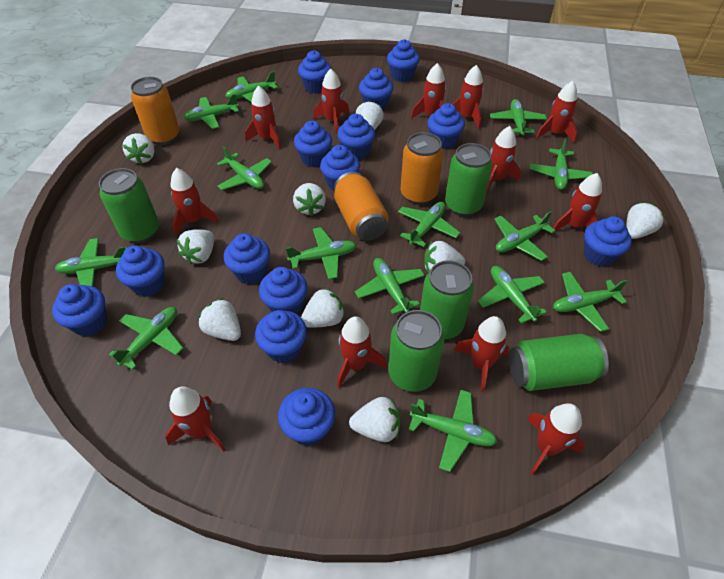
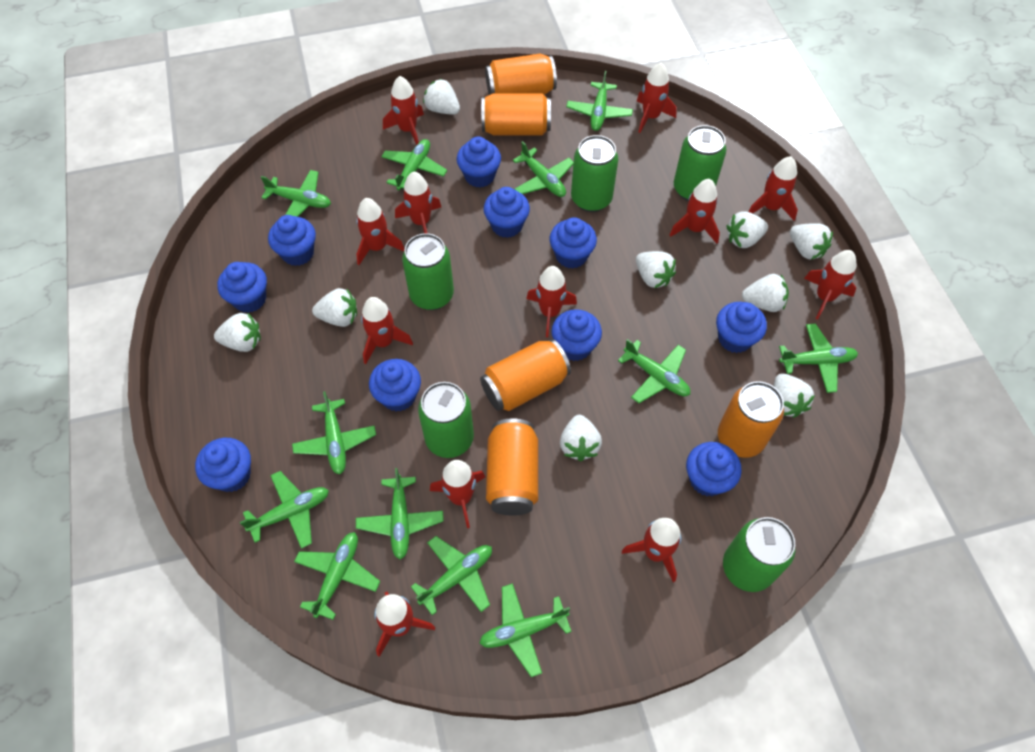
blue cupcake: 14 -> 10
green plane: 14 -> 12
orange can: 3 -> 5

